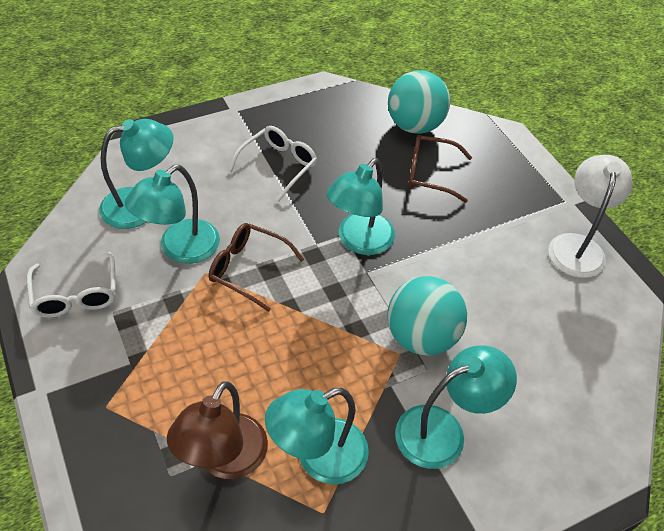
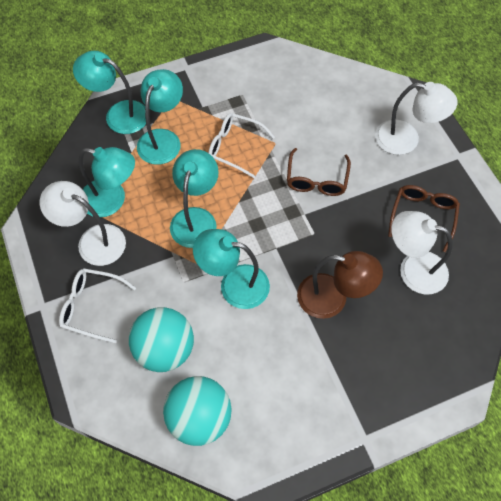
white lamp: 1 -> 3

